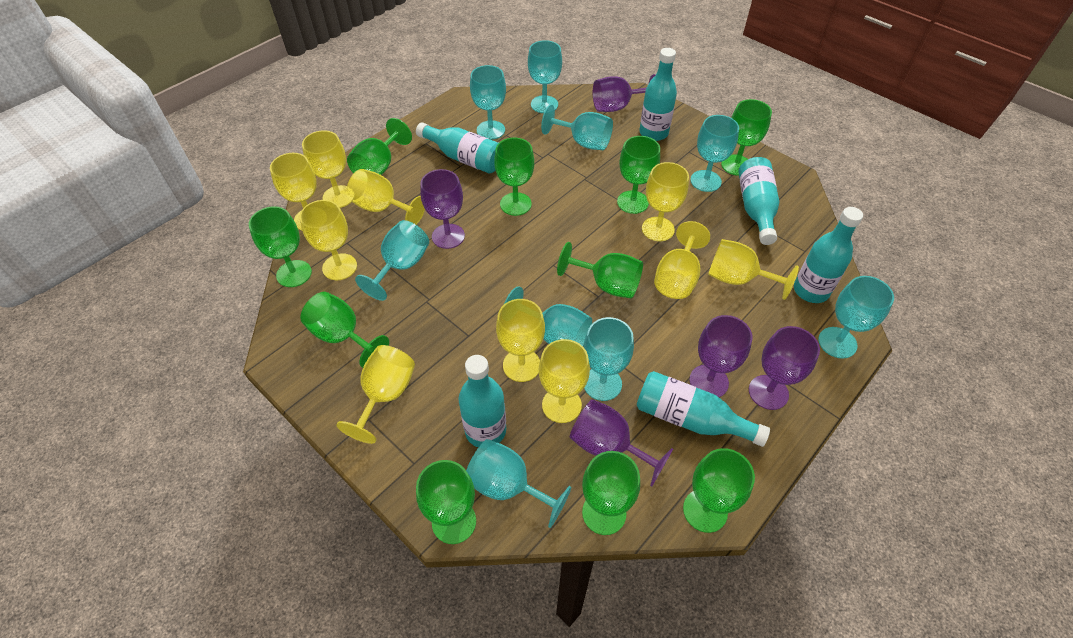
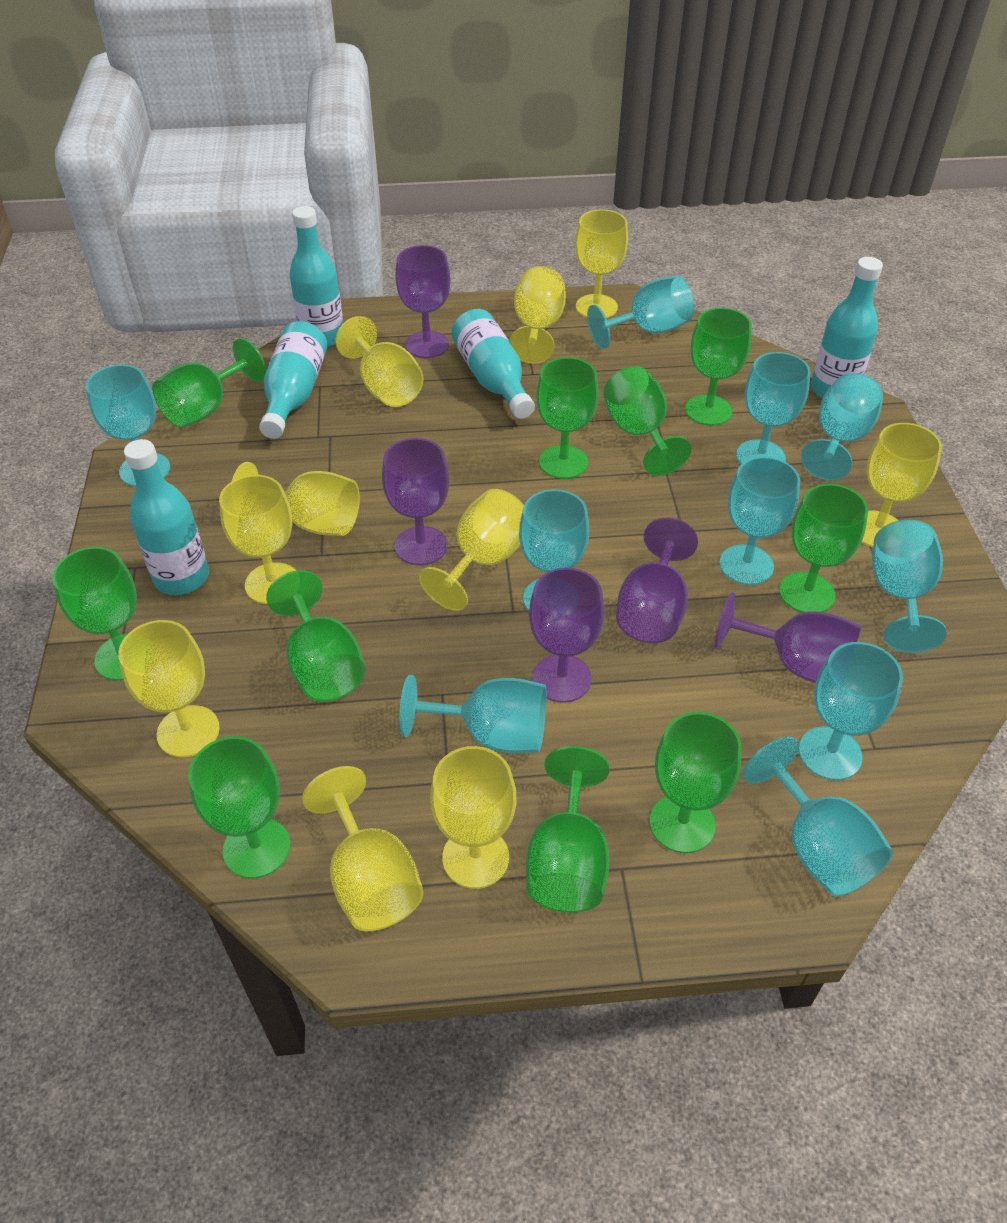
turquoise bottle: 6 -> 5
turquoise goblet: 9 -> 10

